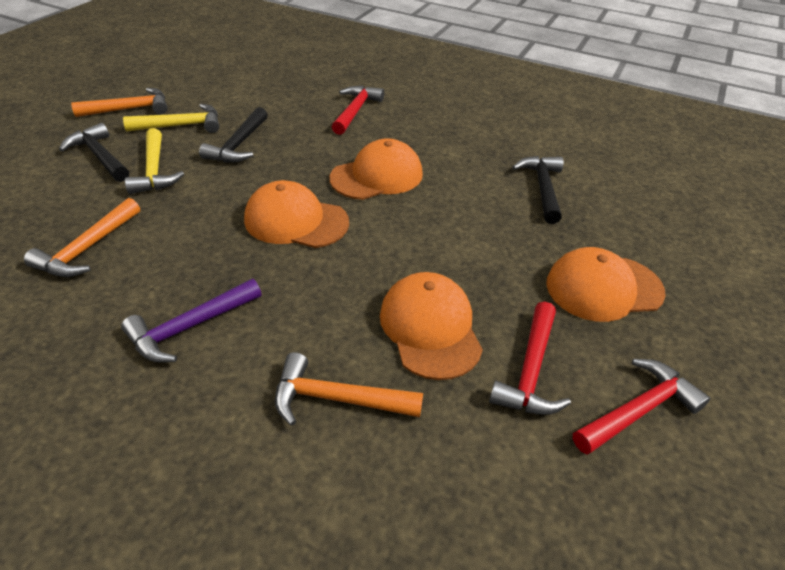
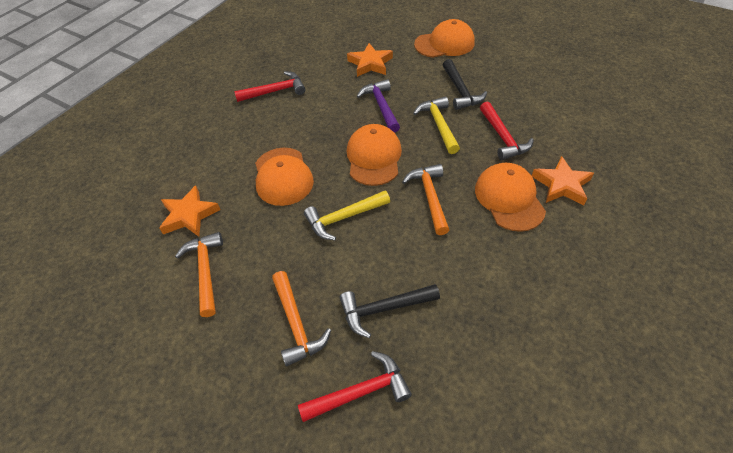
black hammer: 3 -> 2
orange star: 0 -> 3

